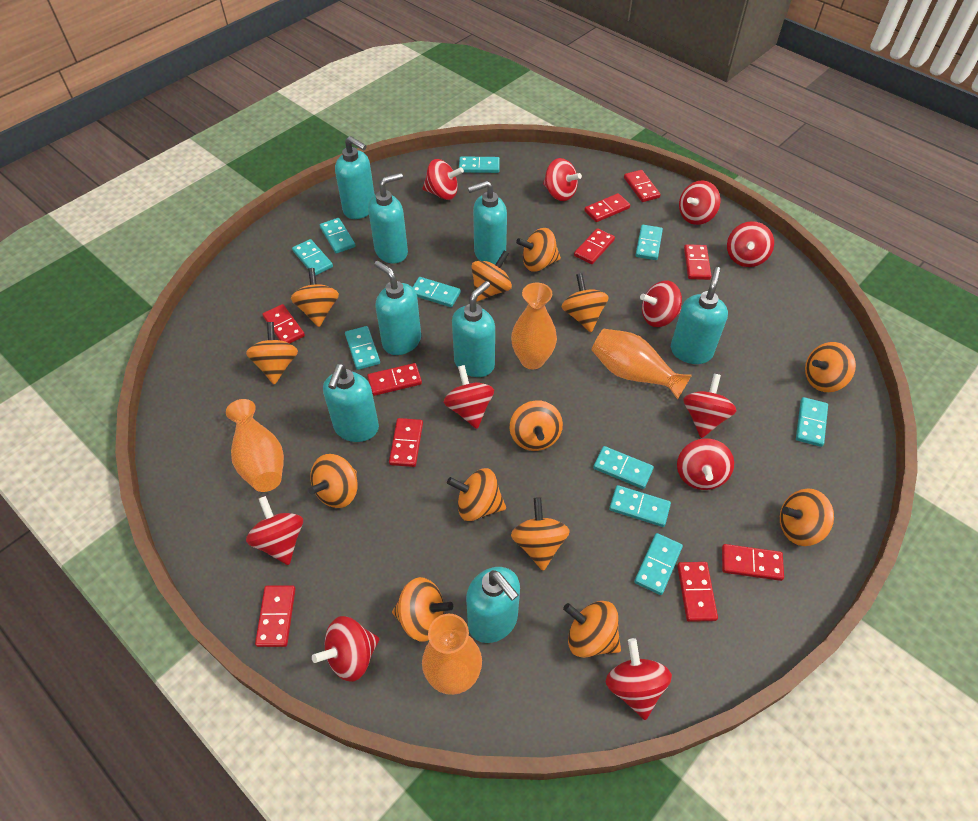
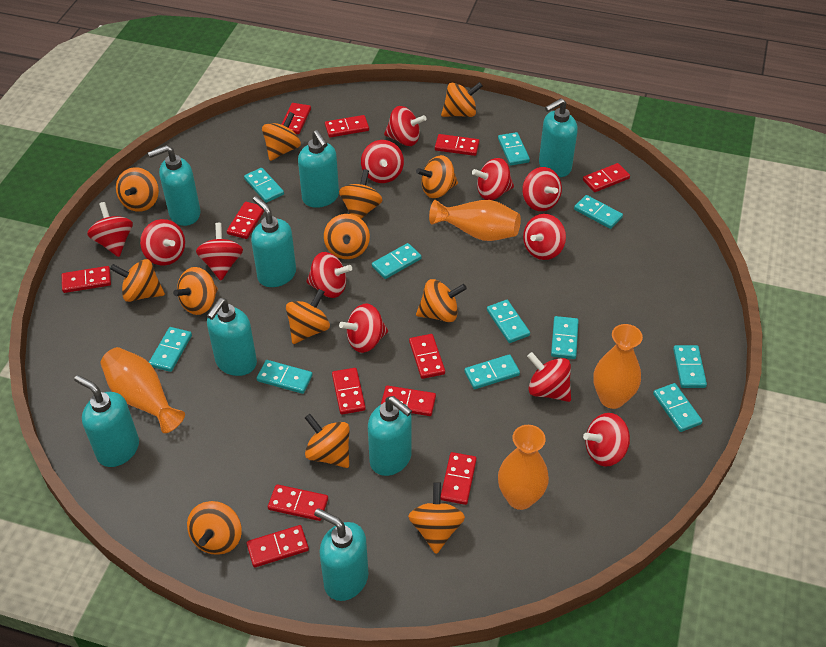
red domino: 10 -> 12
red spinning top: 11 -> 12
turquoise domino: 10 -> 11

